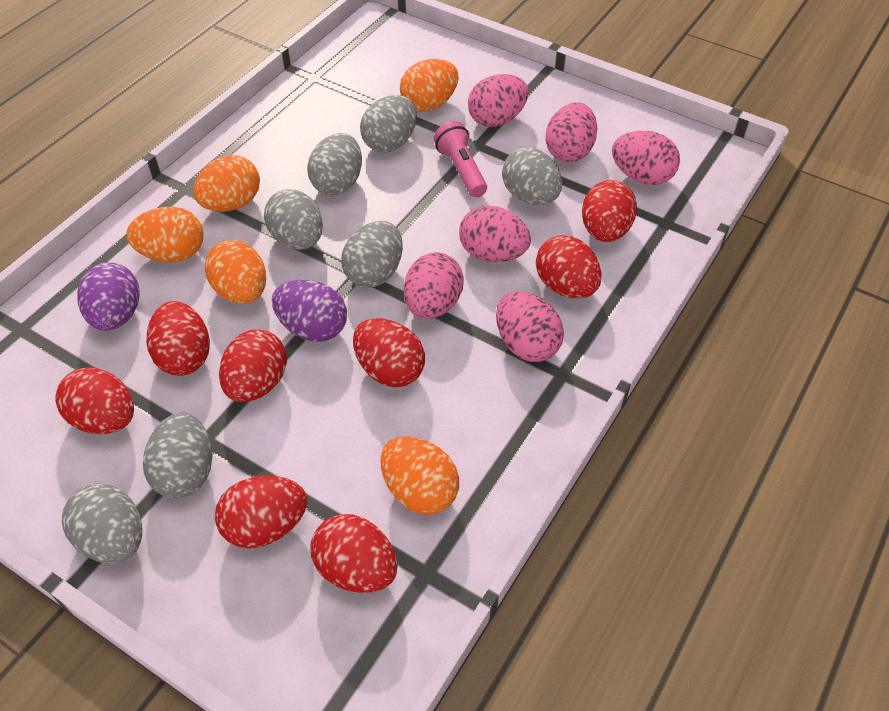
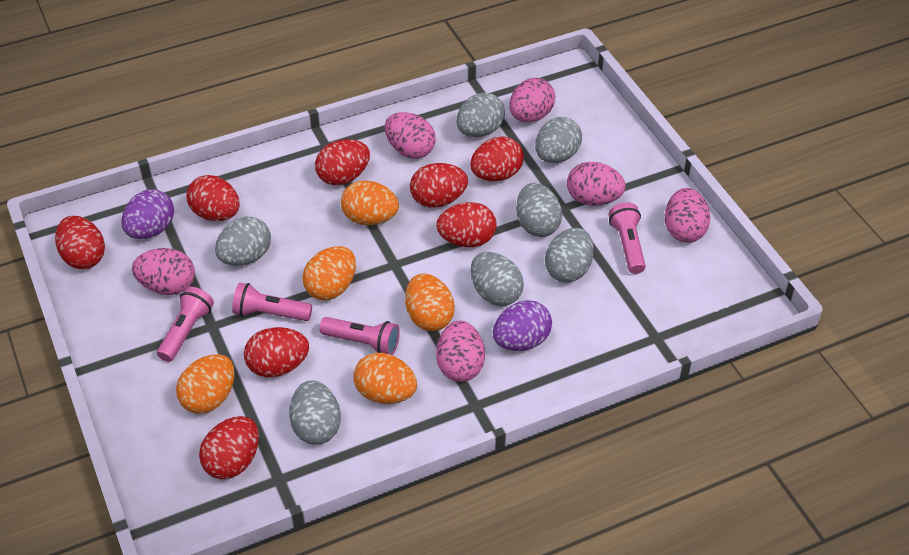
pink flashlight: 1 -> 4

